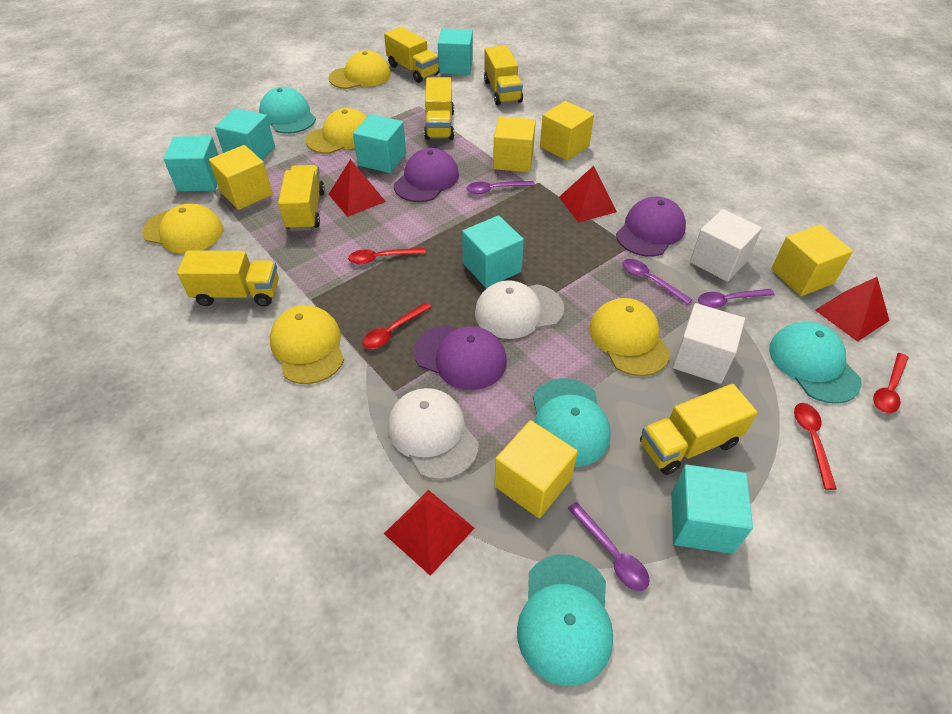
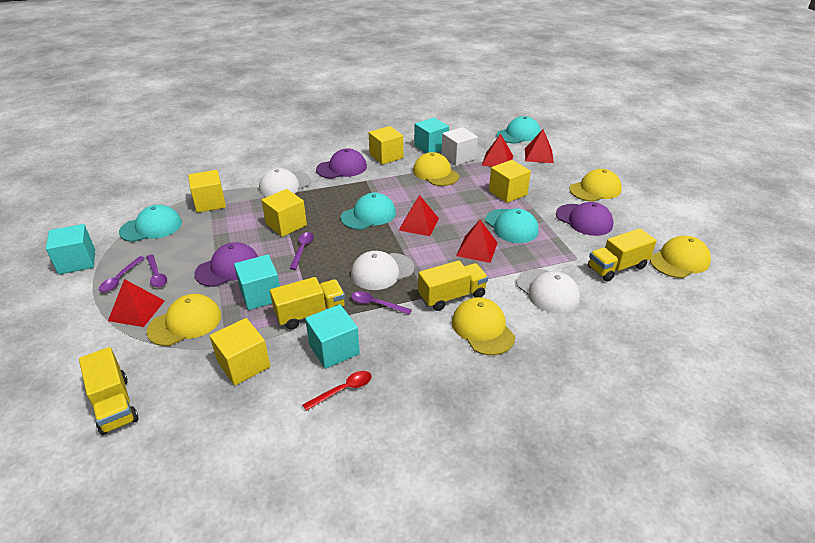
red pyramid: 4 -> 5
red spoon: 4 -> 1
turquoise cube: 6 -> 4
white cap: 2 -> 3
white cube: 2 -> 1
yellow truck: 6 -> 4

